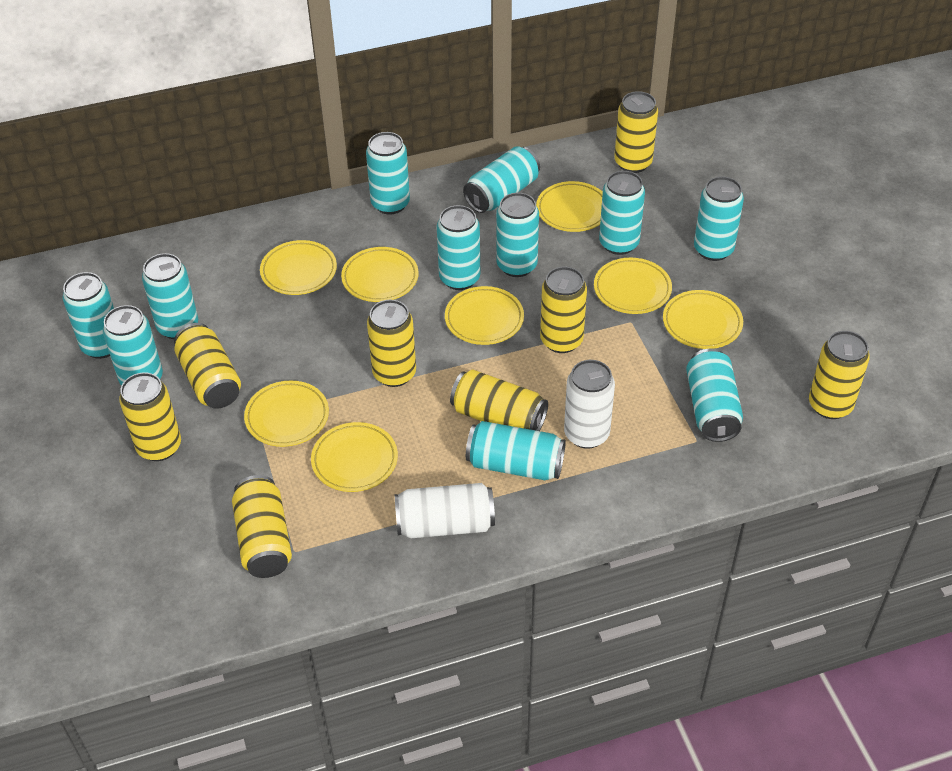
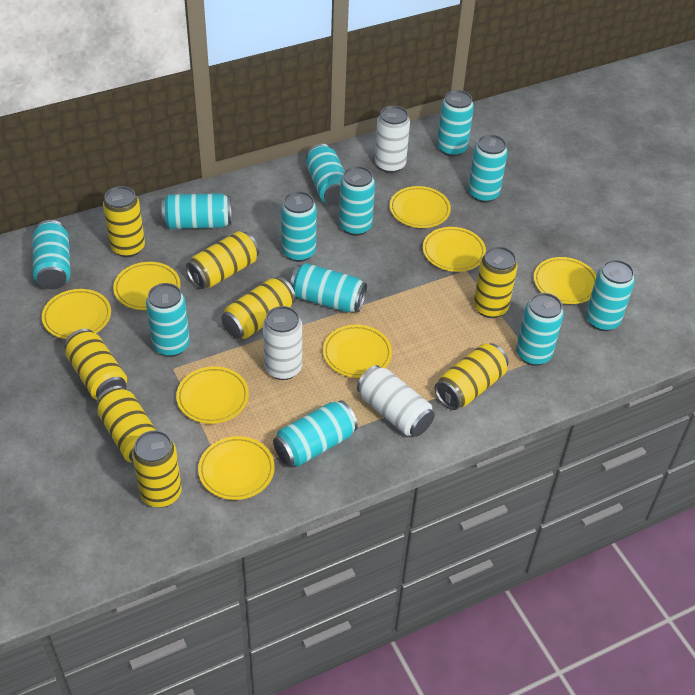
turquoise can: 11 -> 12
white can: 2 -> 3

